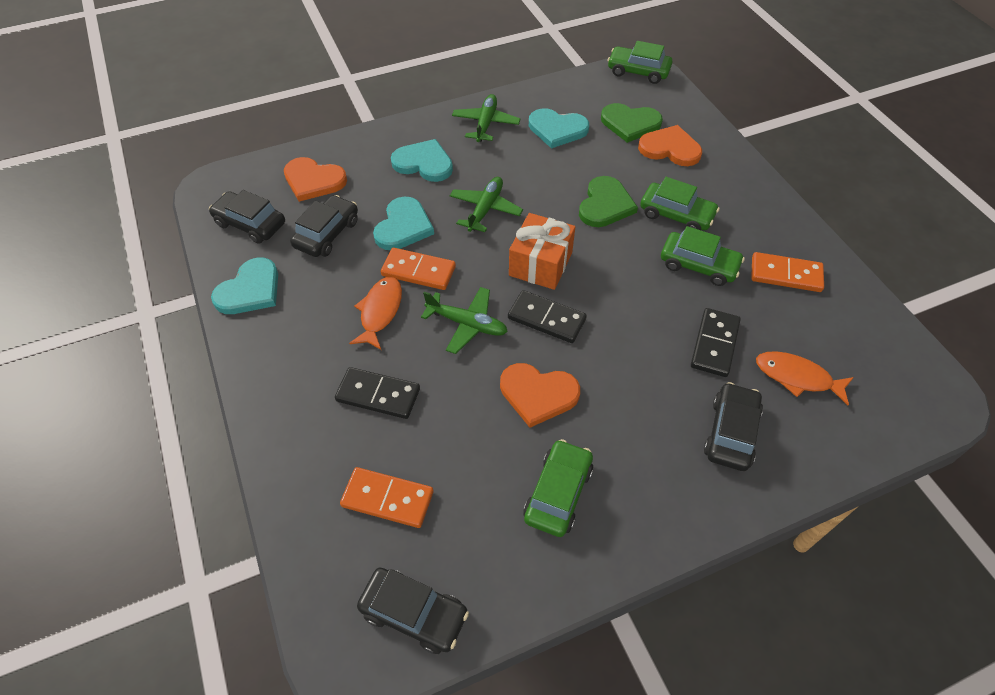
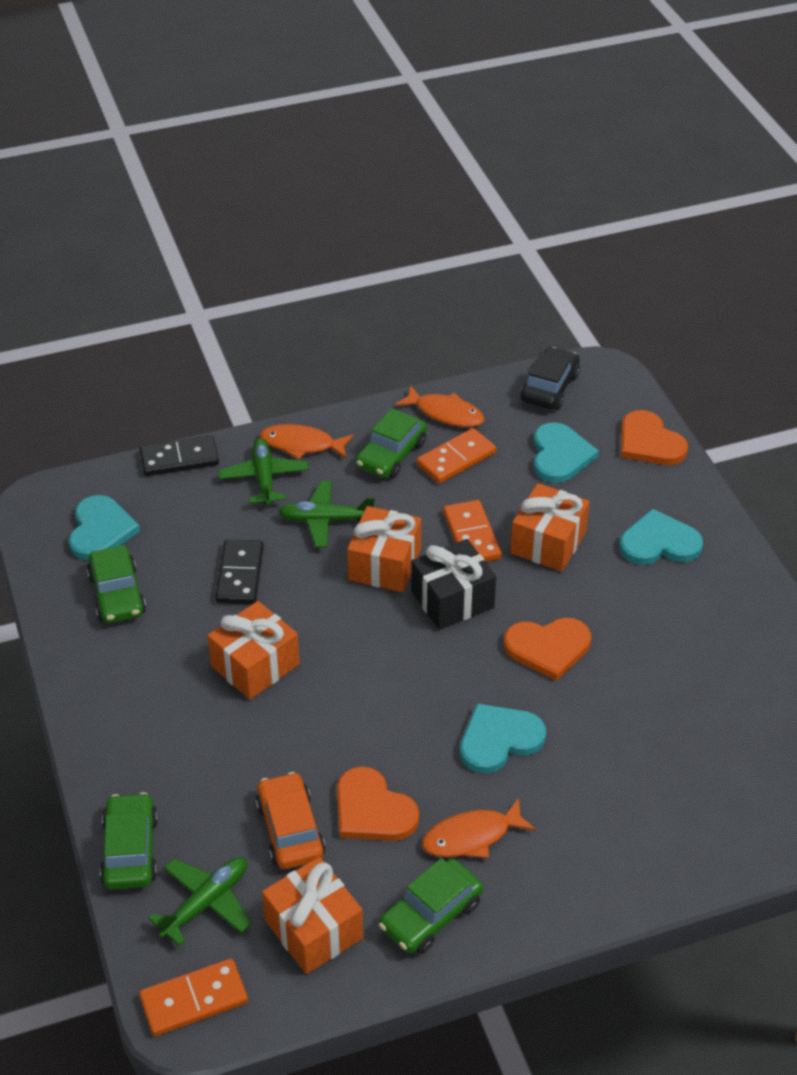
black car: 4 -> 1
black domino: 3 -> 2
black gift: 0 -> 1
green heart: 2 -> 0
orange car: 0 -> 1
orange fish: 2 -> 3
orange gift: 1 -> 4

